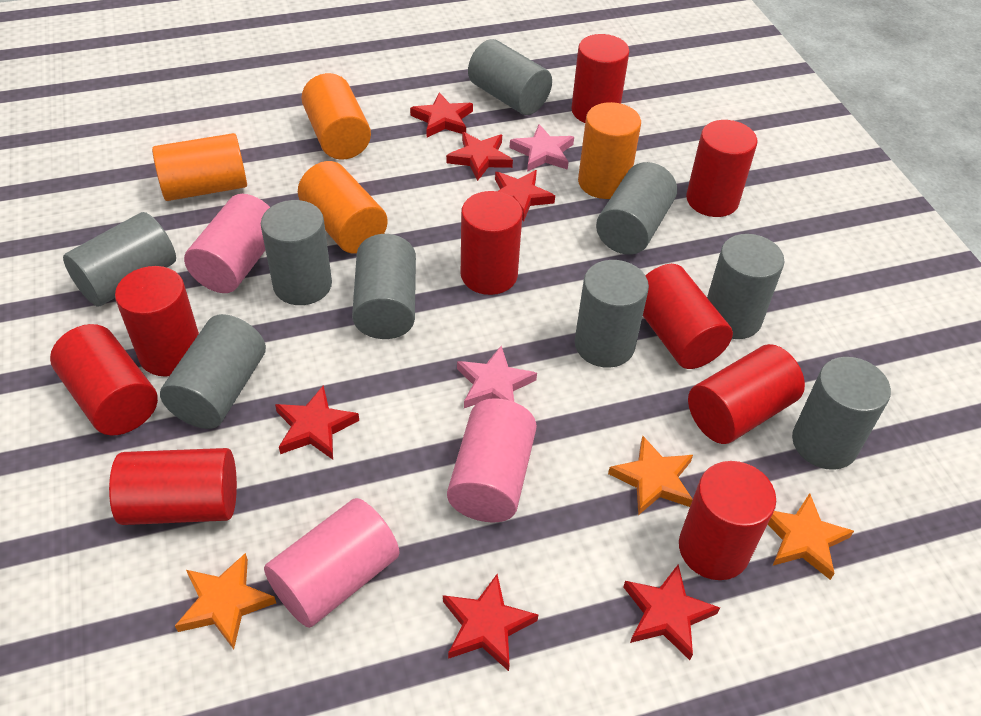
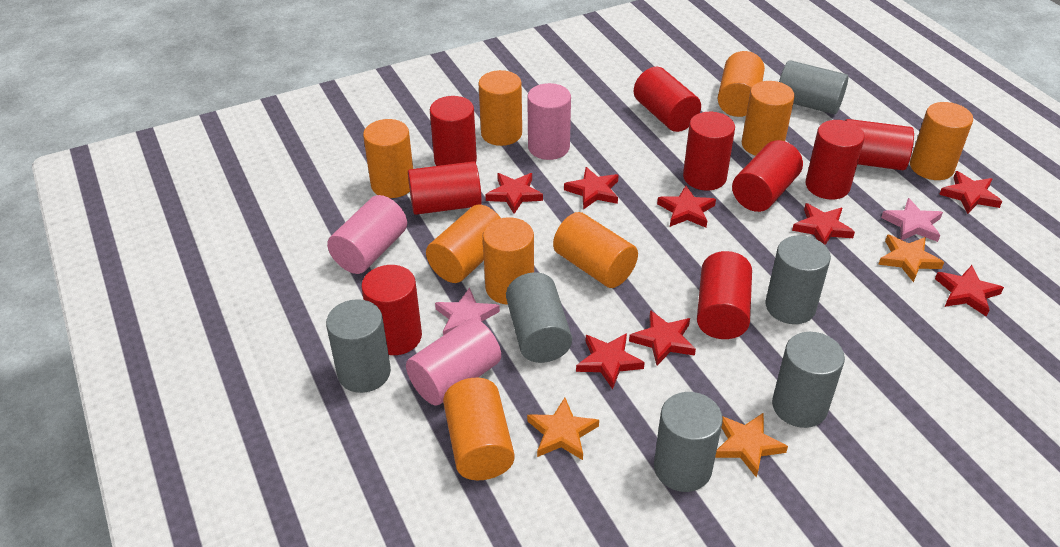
grey cylinder: 9 -> 6
orange cylinder: 4 -> 9
red star: 6 -> 8

